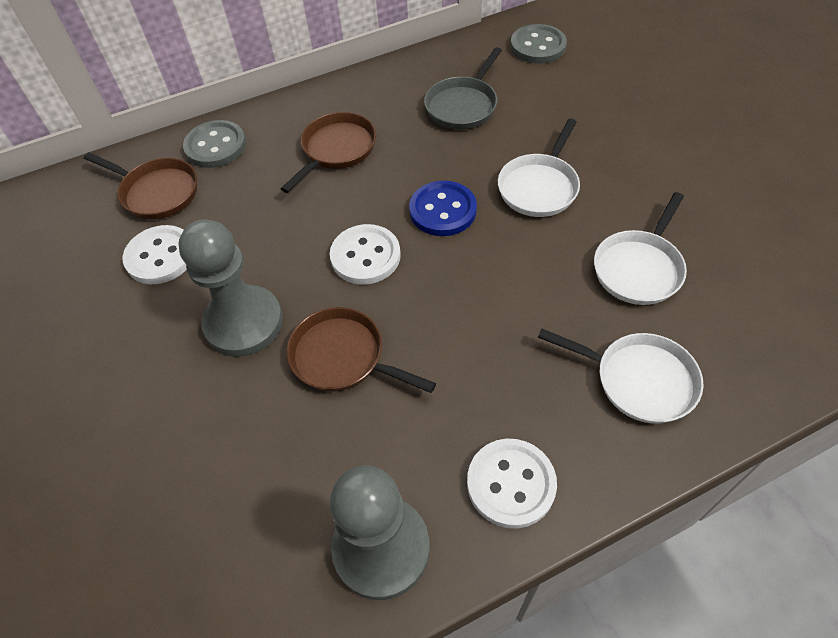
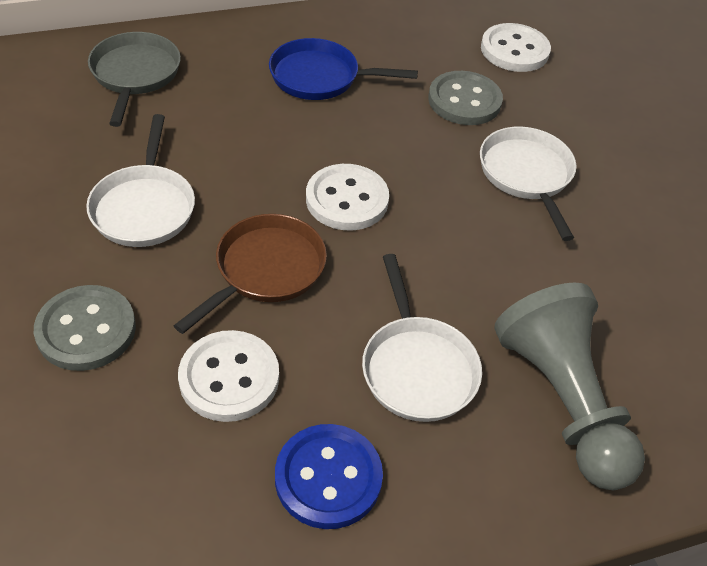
blue pan: 0 -> 1
brown pan: 3 -> 1
grey pawn: 2 -> 1

